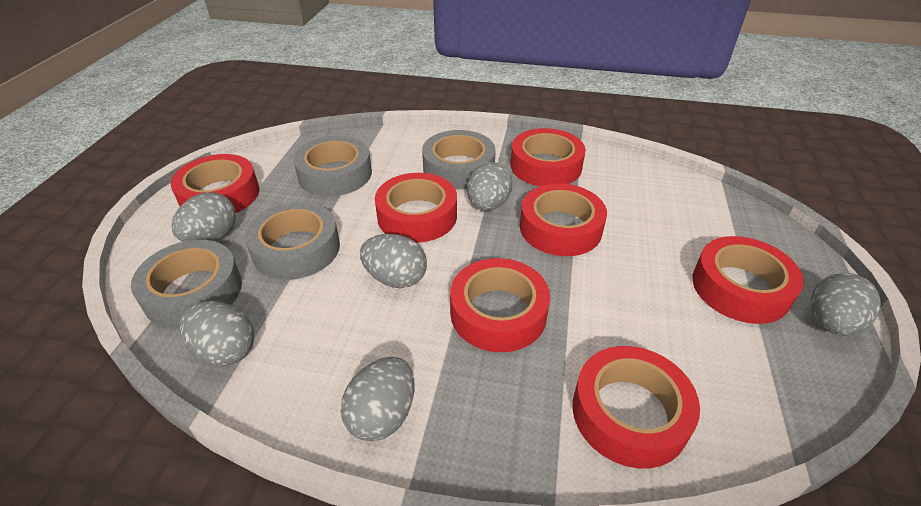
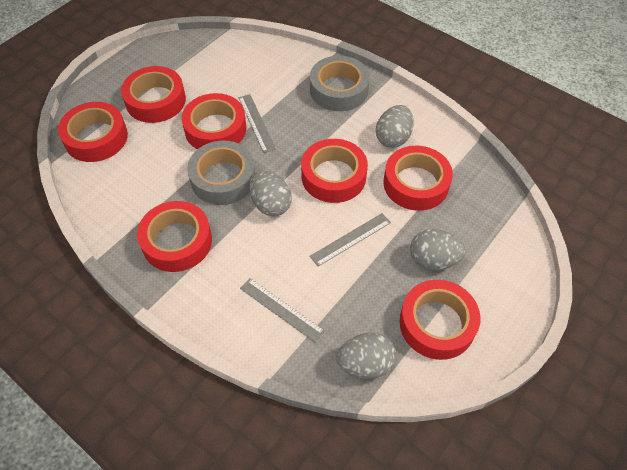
grey egg: 6 -> 4
grey ruler: 0 -> 3
grey tape: 4 -> 2

